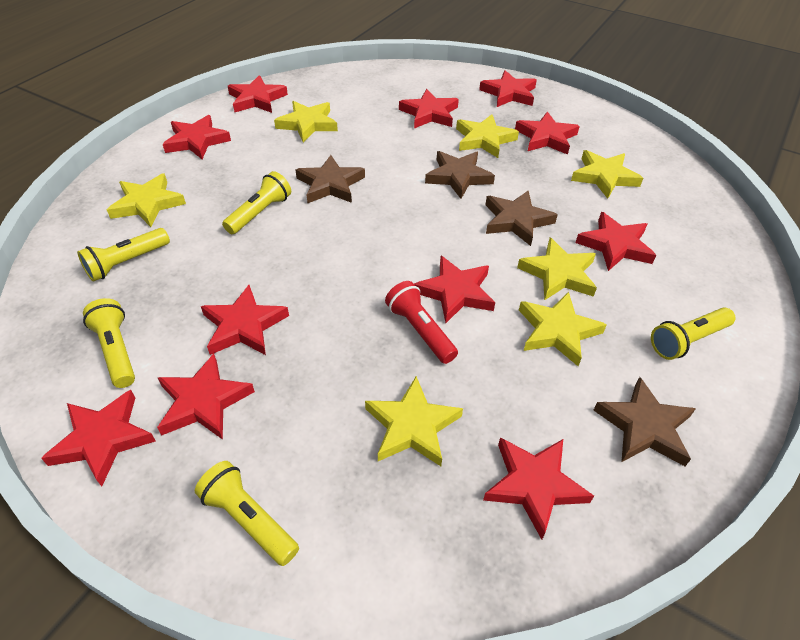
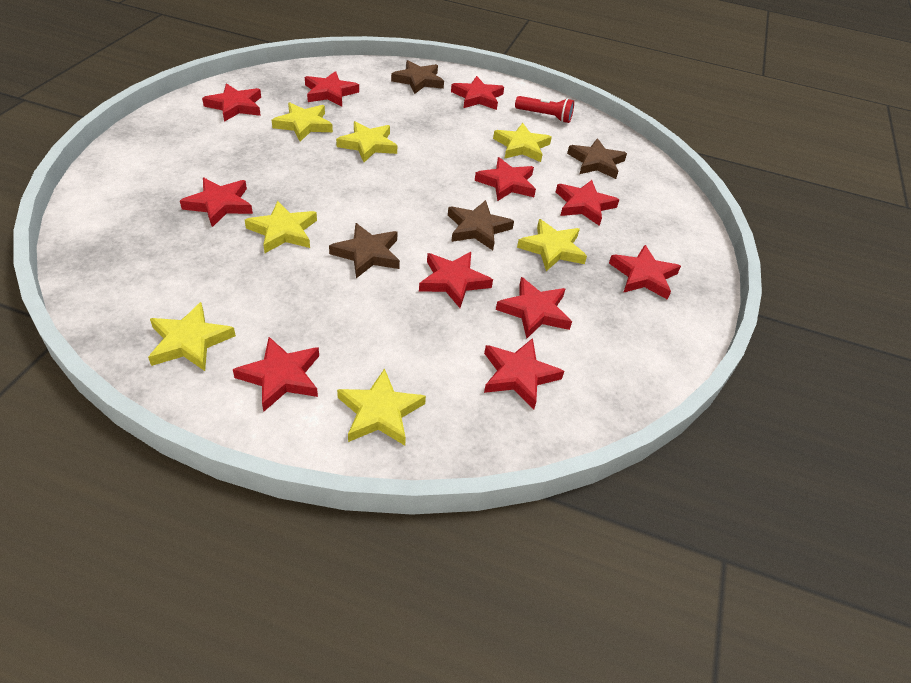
yellow flashlight: 5 -> 0

